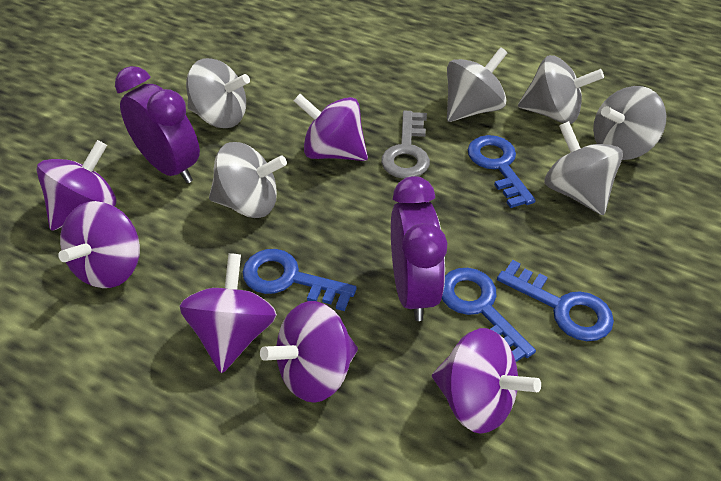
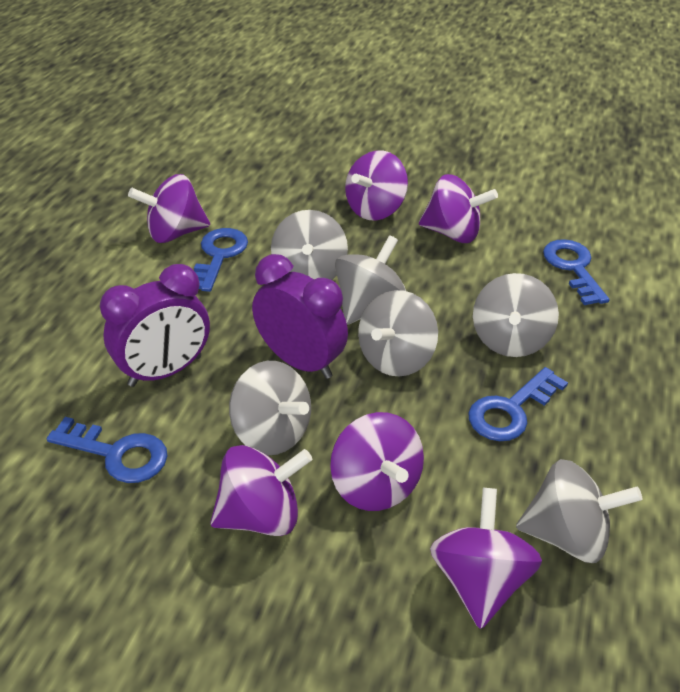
grey key: 1 -> 0

